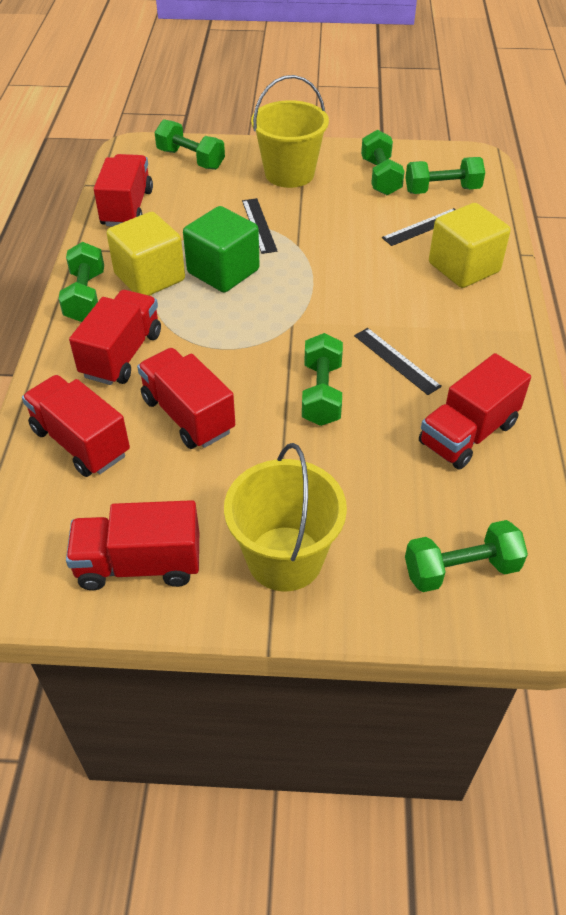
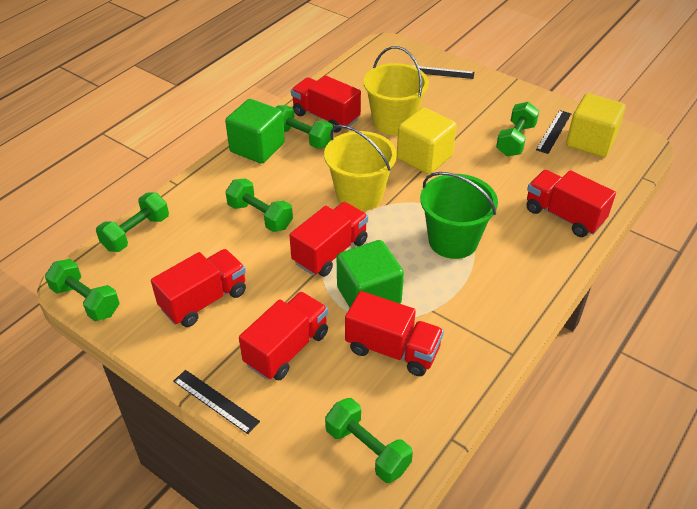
green bucket: 0 -> 1
green cube: 1 -> 2

